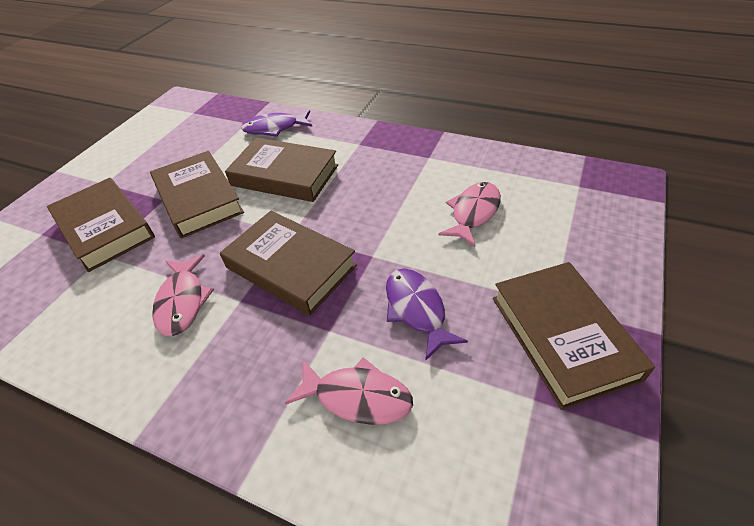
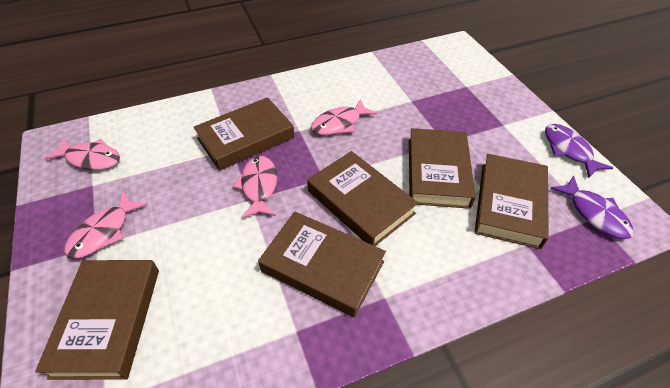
brown book: 5 -> 6
pink fish: 3 -> 4

